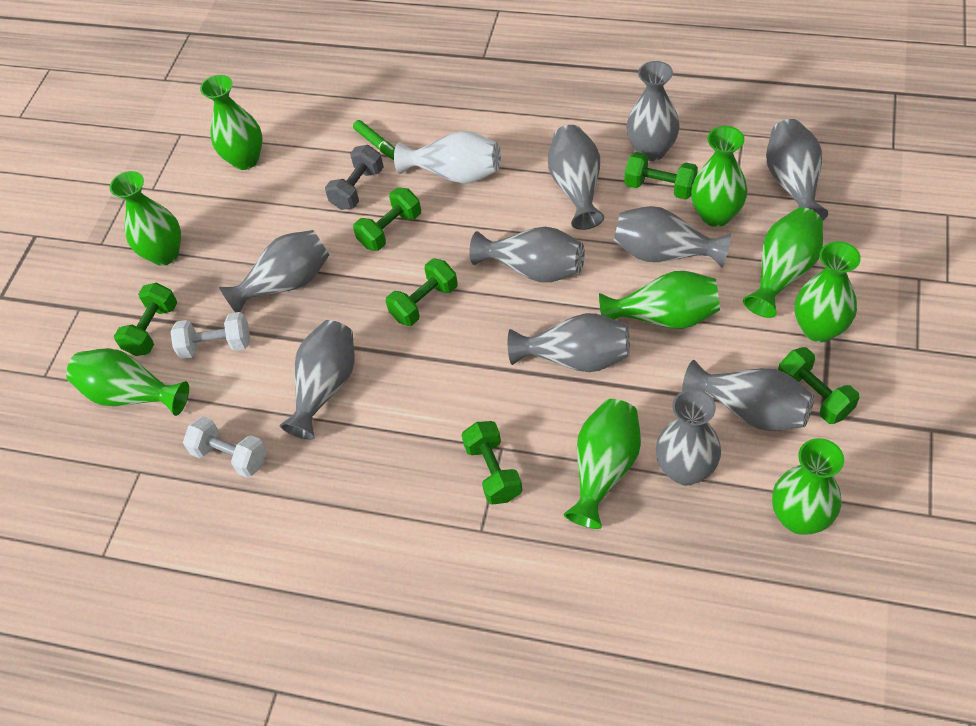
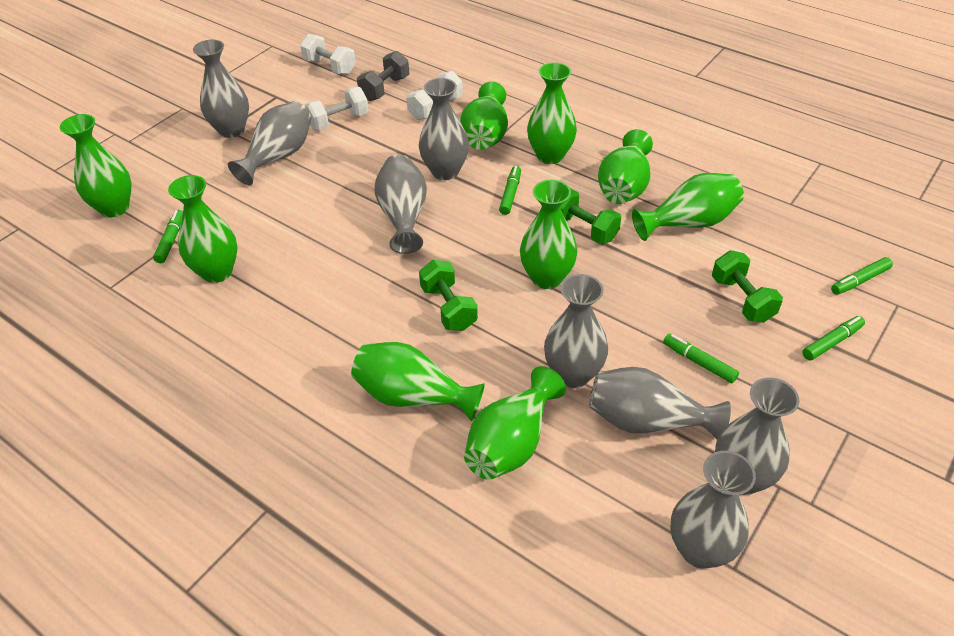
green dumbbell: 6 -> 3
green marker: 1 -> 5
grey vase: 10 -> 8
white dumbbell: 2 -> 3
white vase: 1 -> 0

